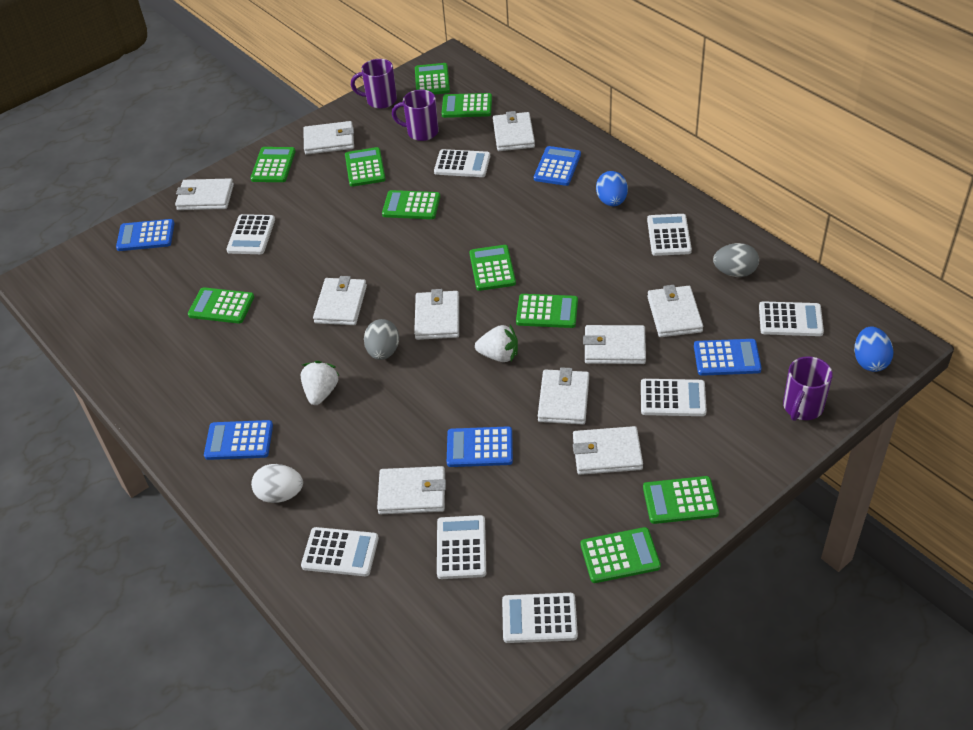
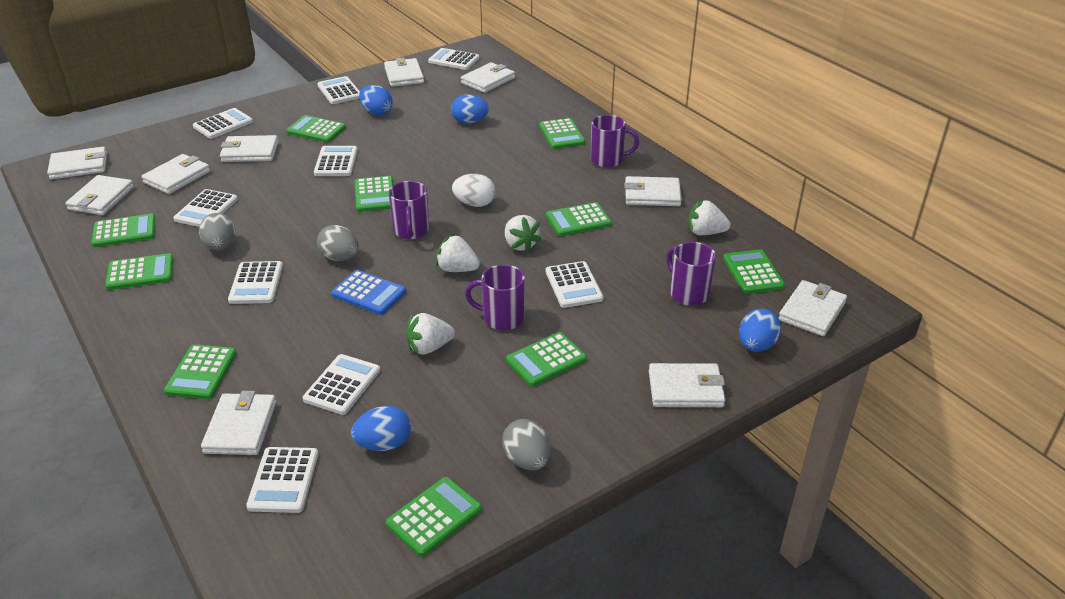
blue calculator: 5 -> 1
blue egg: 2 -> 4
grey egg: 2 -> 3
purple mug: 3 -> 4
white calculator: 8 -> 9
white strawberry: 2 -> 4

